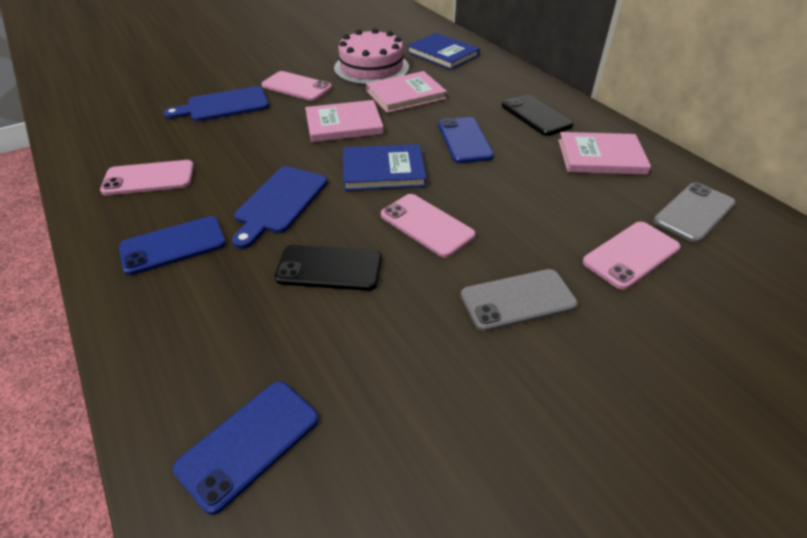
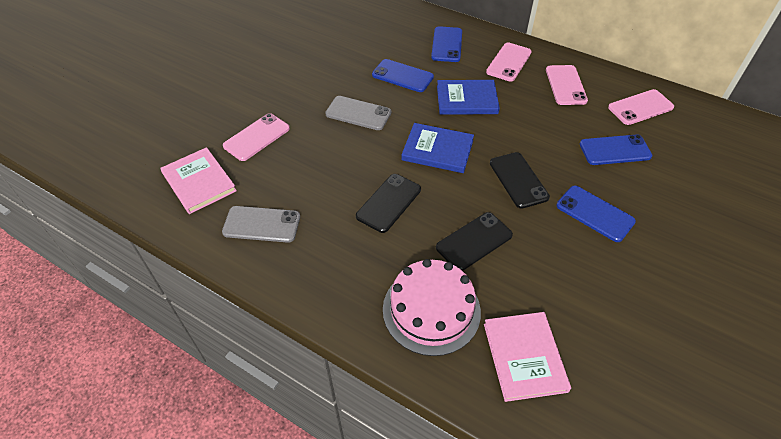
black phone: 2 -> 3
blue cutting board: 2 -> 0
blue phone: 3 -> 4
pink book: 3 -> 2

